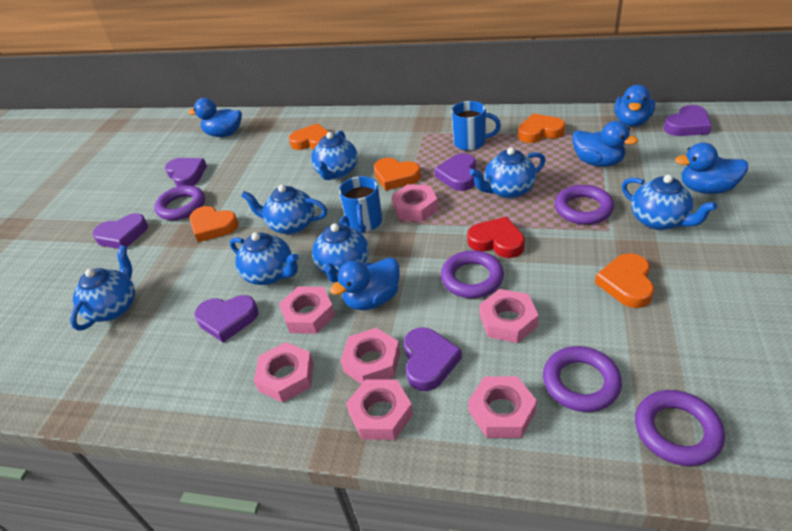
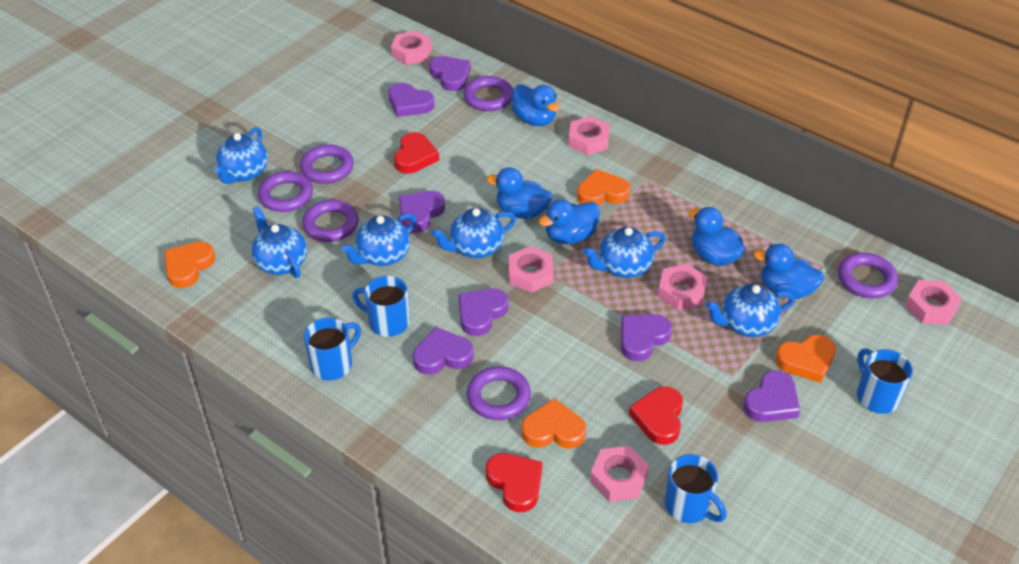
blue mug: 2 -> 4
blue teapot: 7 -> 6
orange heart: 5 -> 4
pink nut: 7 -> 6
purple heart: 6 -> 7
purple ring: 5 -> 6
red heart: 1 -> 3

